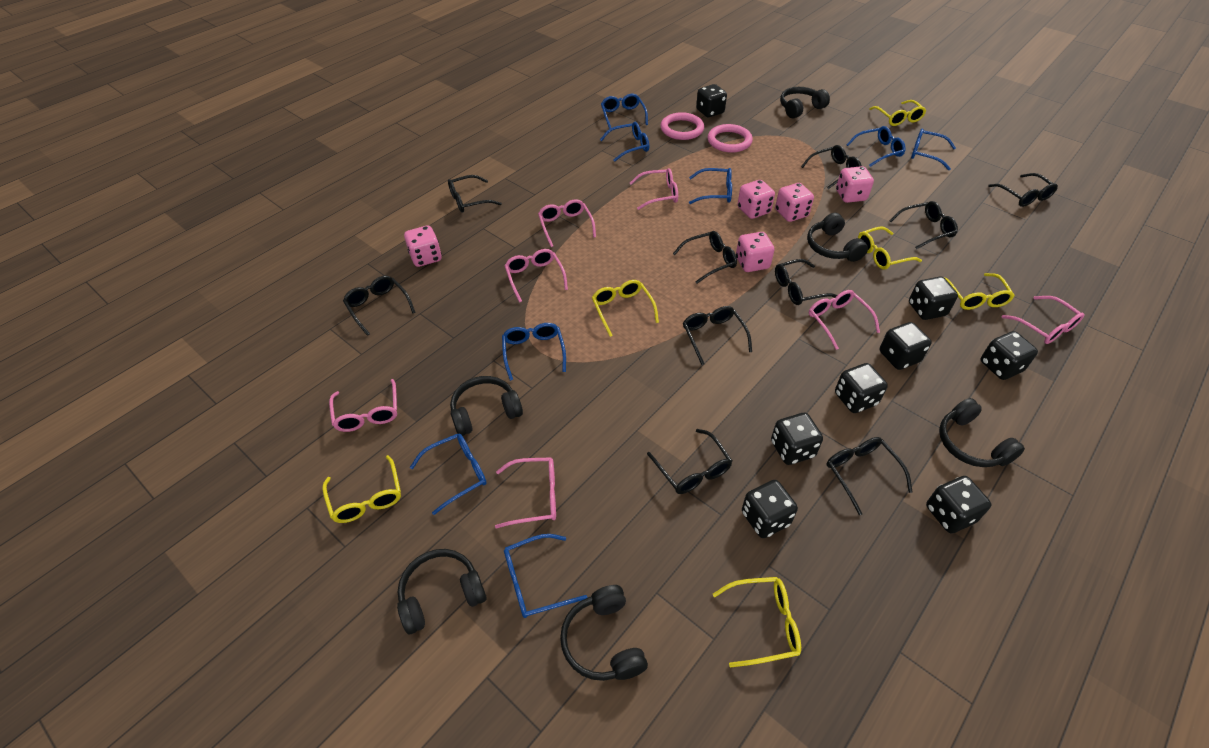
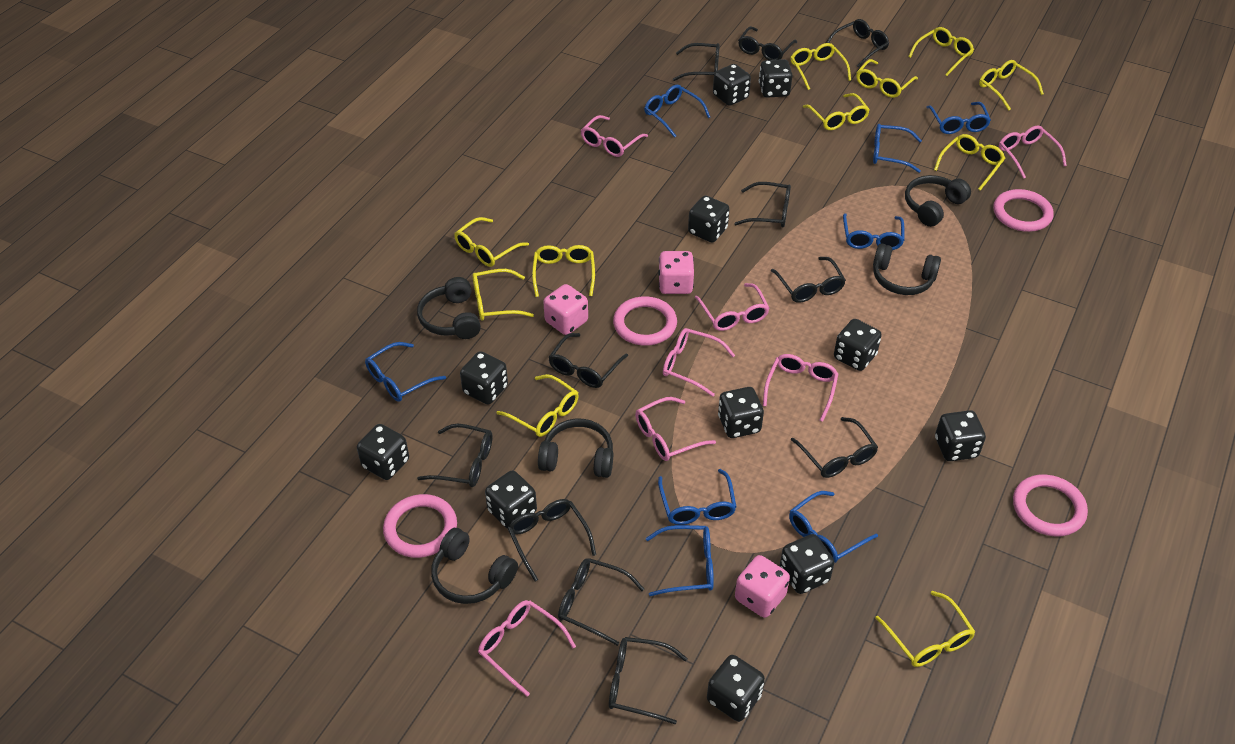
black dice: 8 -> 11
black glasses: 10 -> 11
black headphones: 6 -> 5
pink dice: 5 -> 3
pink ring: 2 -> 4
yellow glasses: 6 -> 11

